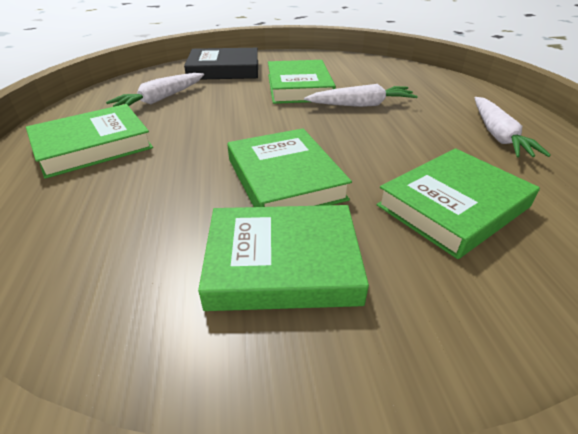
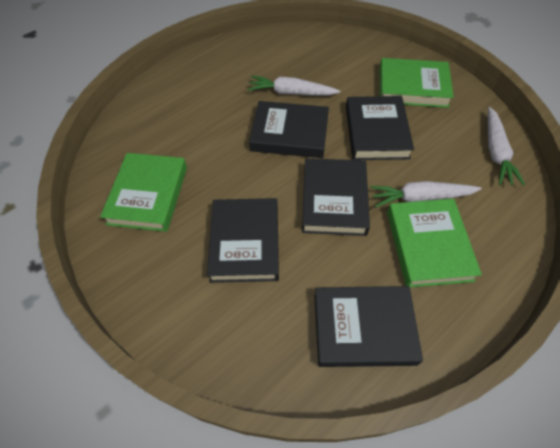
black book: 1 -> 5
green book: 5 -> 3

